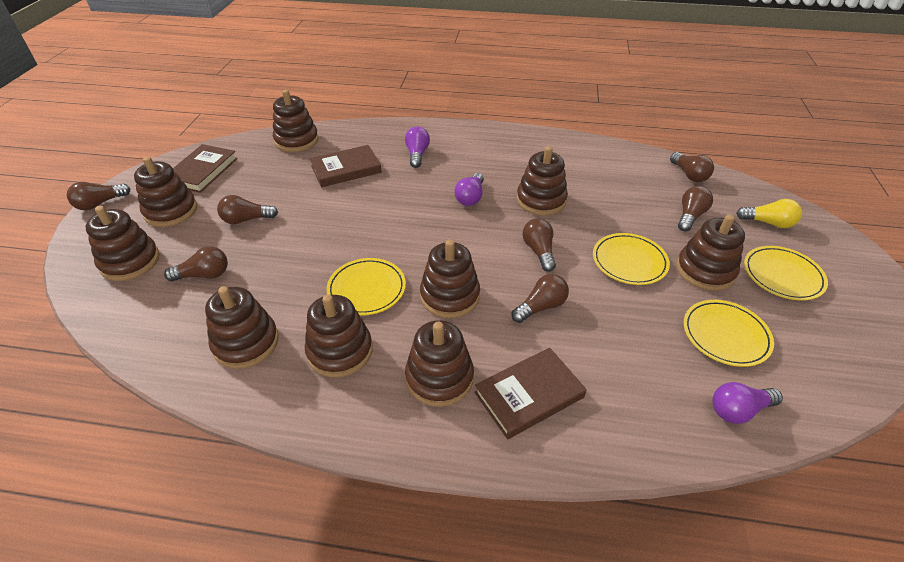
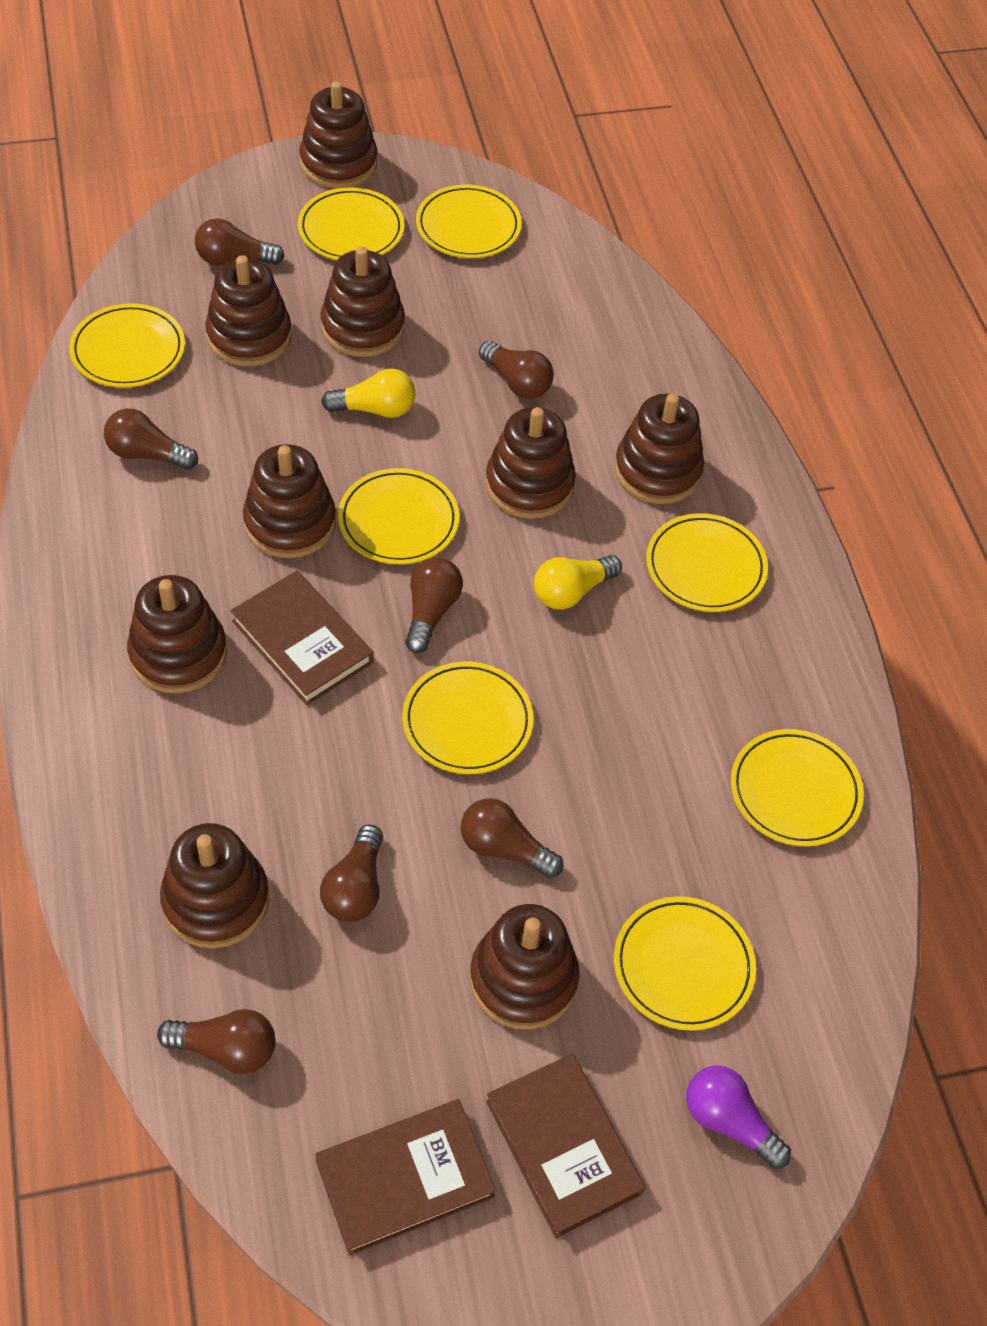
purple light bulb: 3 -> 1
yellow light bulb: 1 -> 2
yellow plate: 4 -> 8

